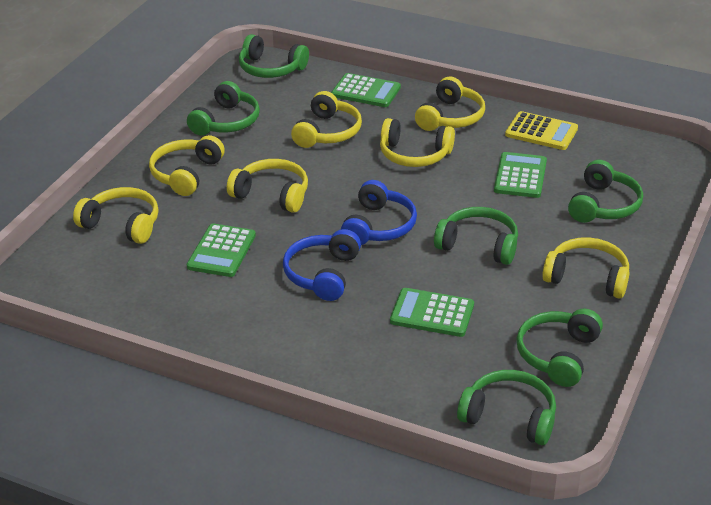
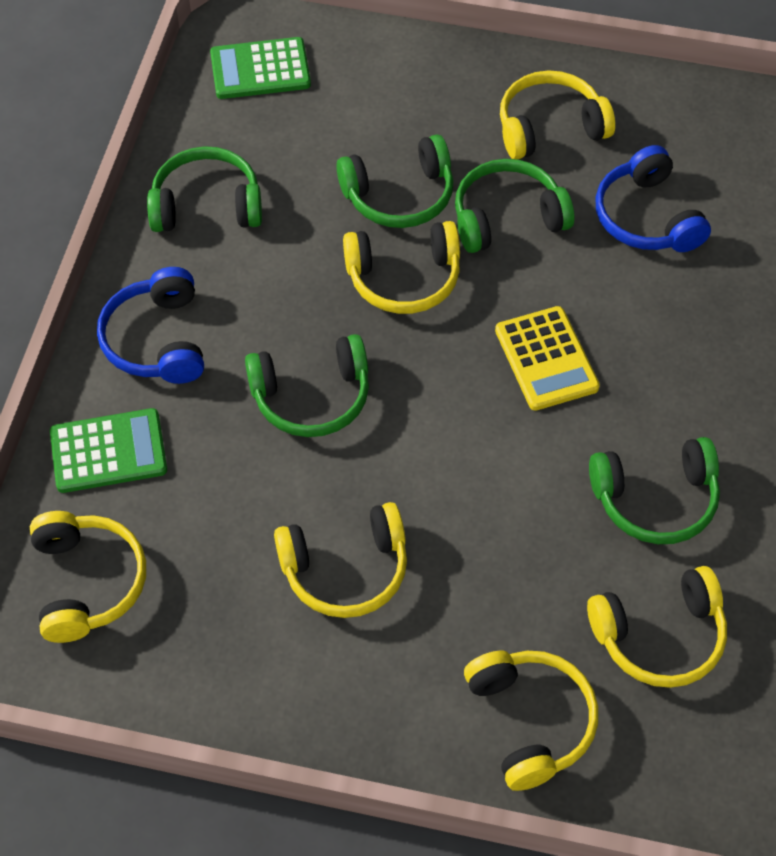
green calculator: 4 -> 2
green headphones: 6 -> 5
yellow headphones: 7 -> 6

